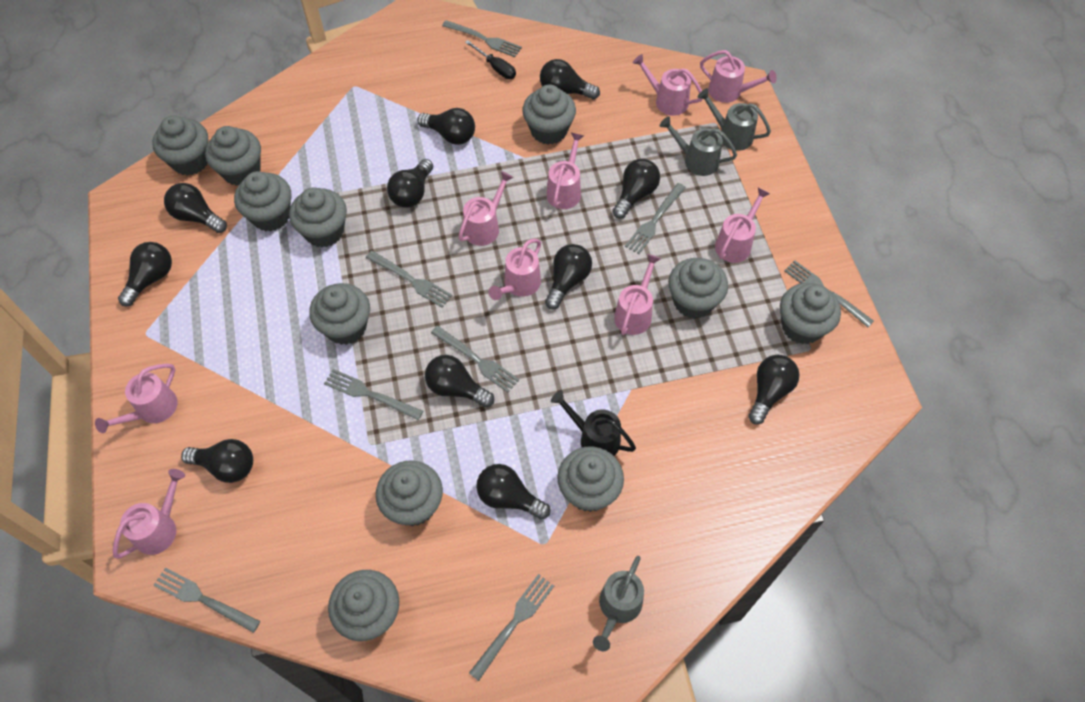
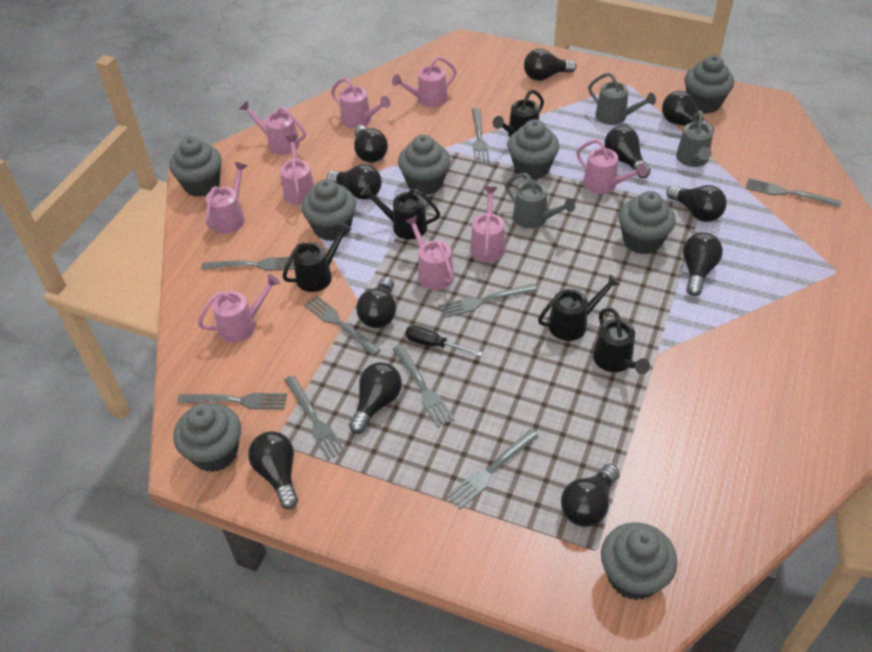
black watering can: 1 -> 5
grey cupcake: 11 -> 8
grey fork: 8 -> 9

